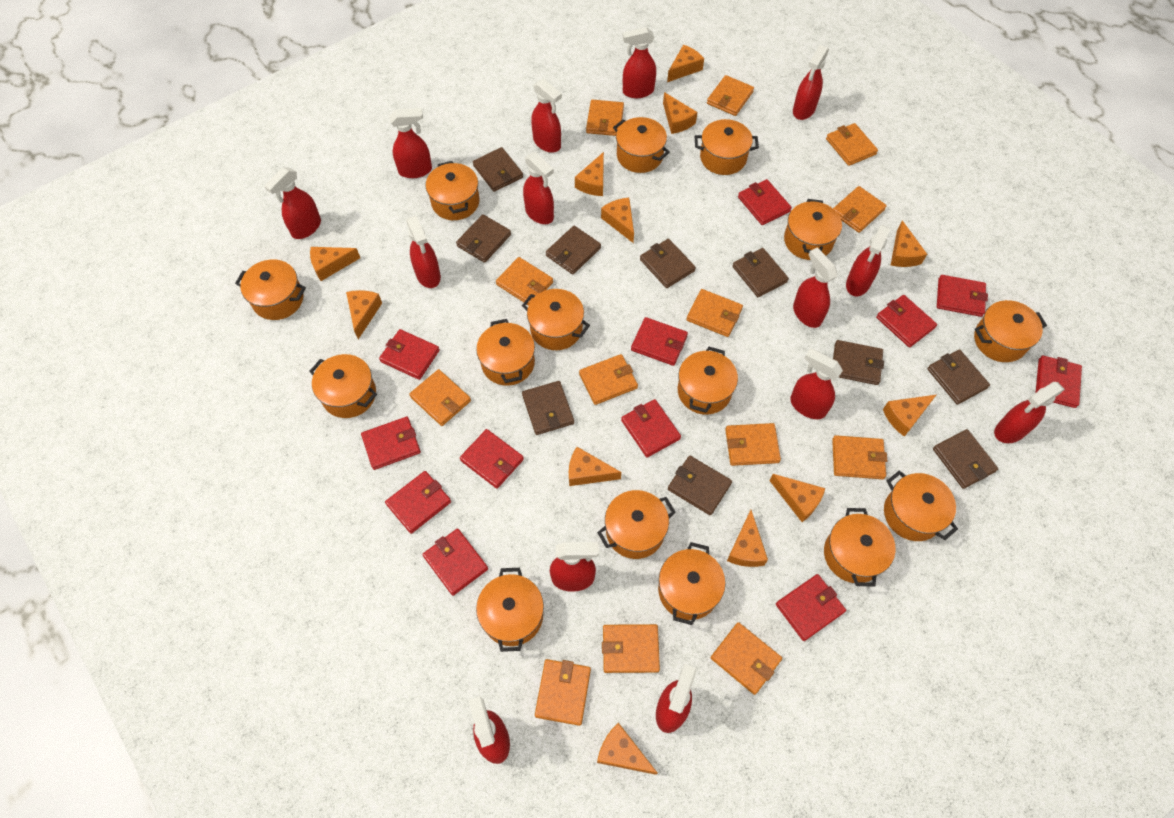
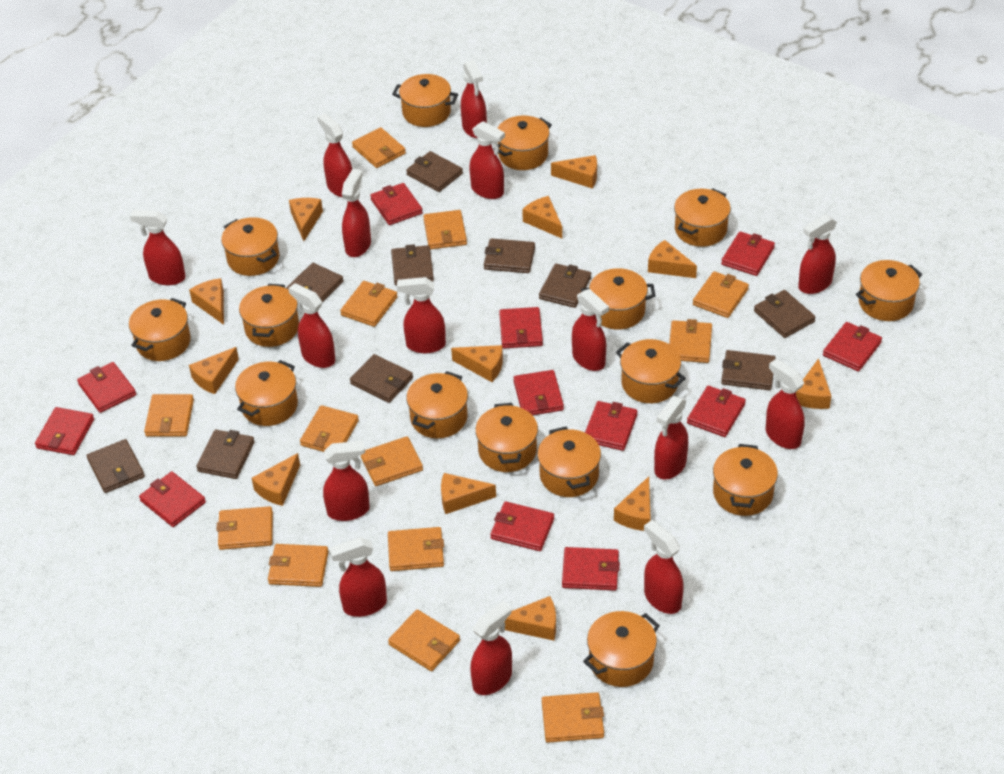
red spray bottle: 14 -> 15

